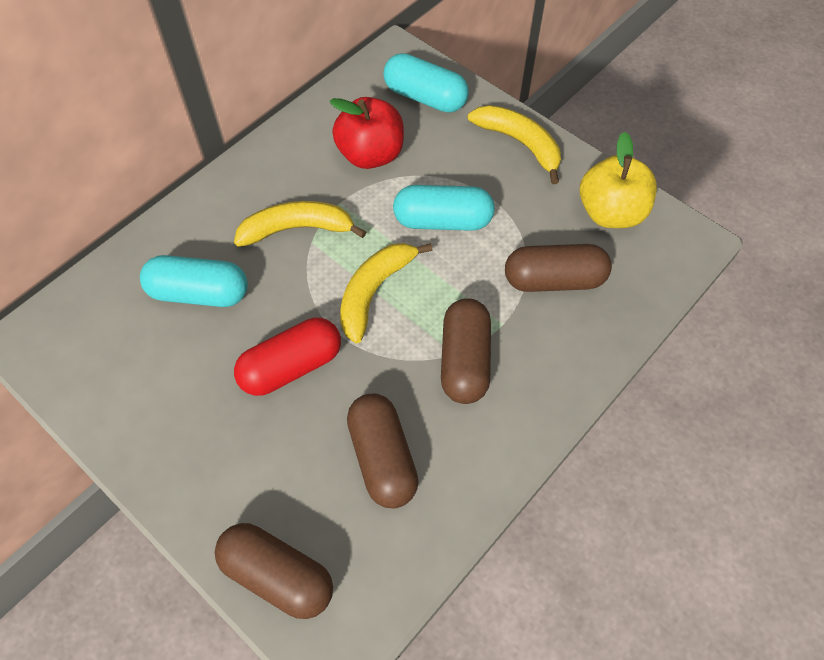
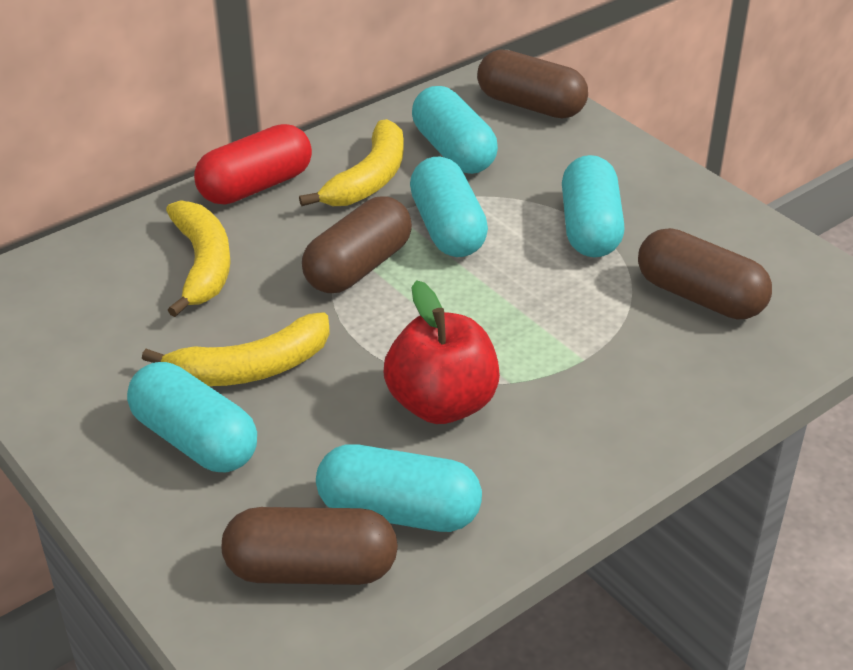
turquoise capsule: 3 -> 5
yellow apple: 1 -> 0

